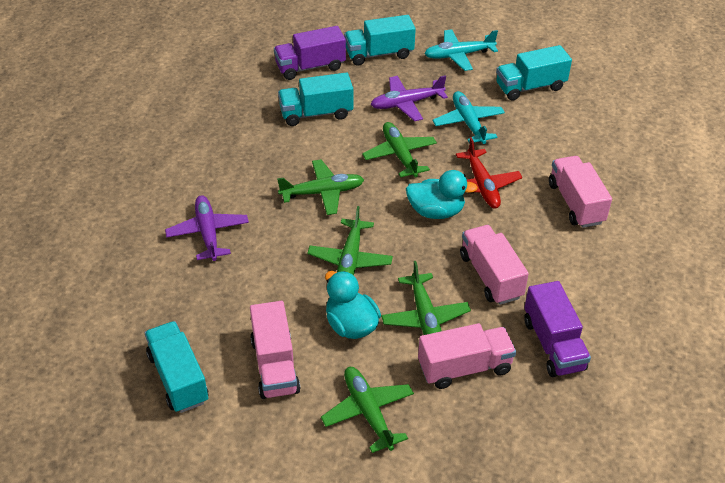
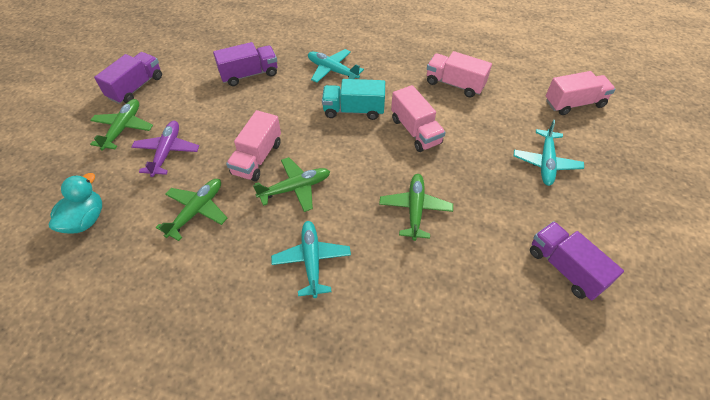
green plane: 5 -> 4
purple plane: 2 -> 1
purple truck: 2 -> 3
red plane: 1 -> 0
turquoise duck: 2 -> 1
turquoise plane: 2 -> 3
turquoise truck: 4 -> 1

